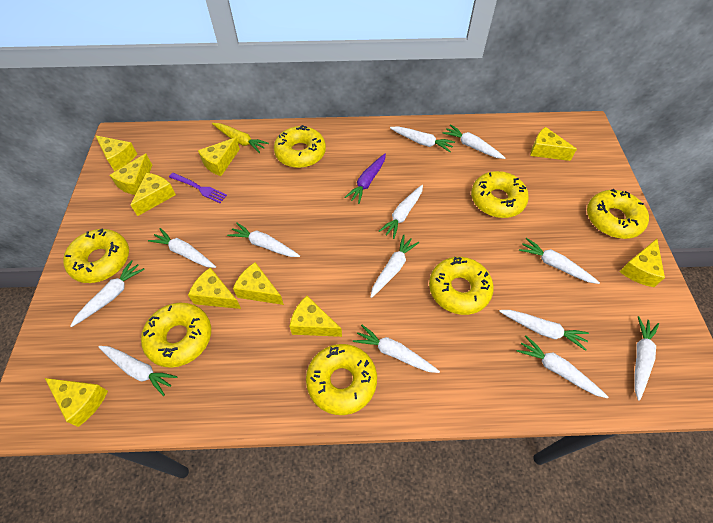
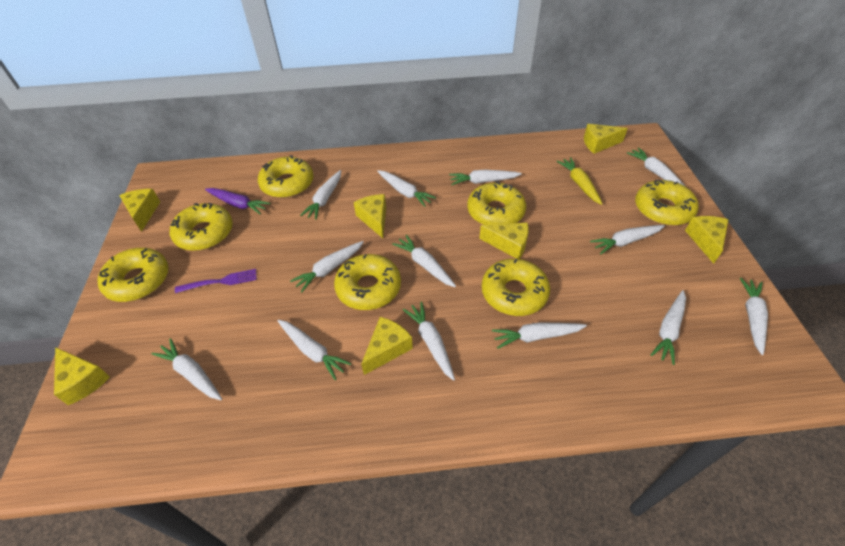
yellow cheese: 10 -> 7

